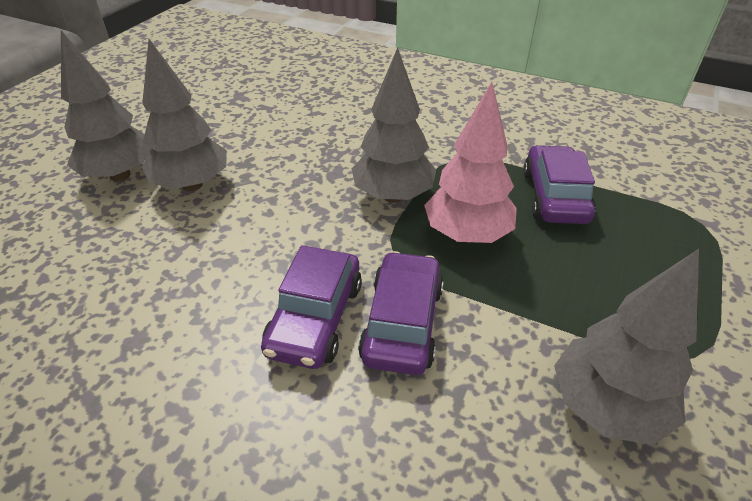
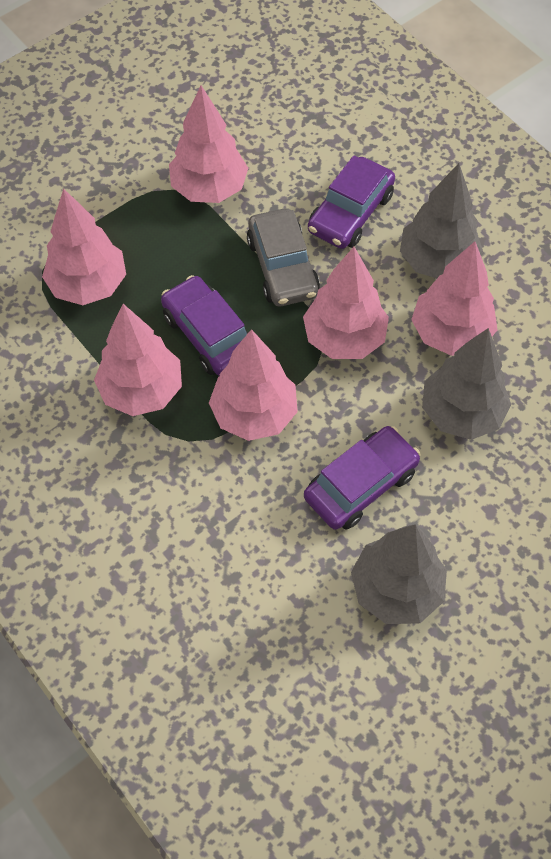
grey car: 0 -> 1
grey tree: 4 -> 3
pink tree: 1 -> 6

